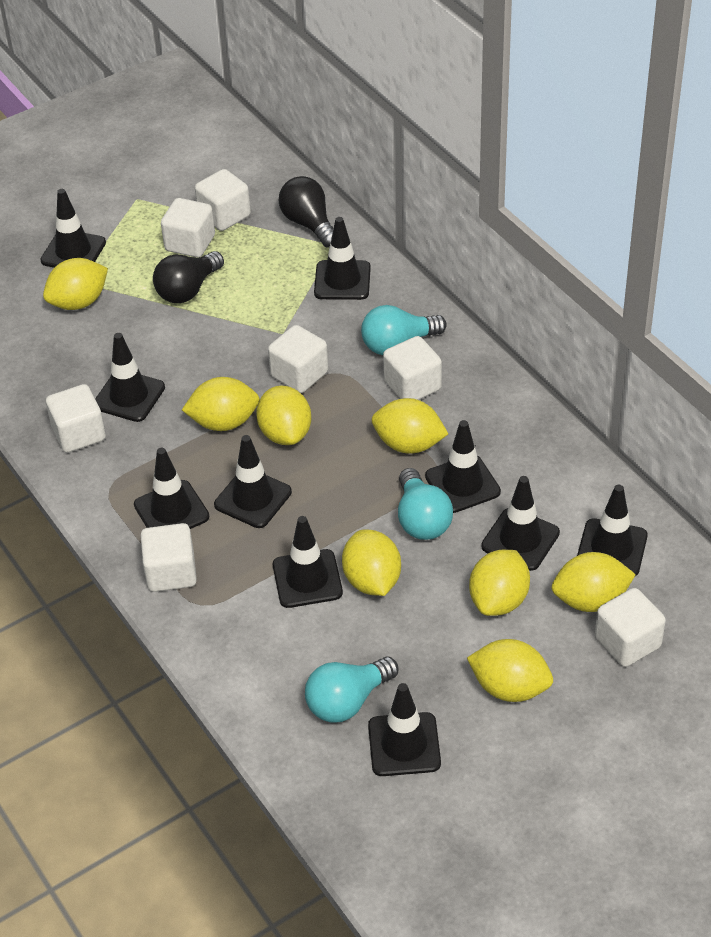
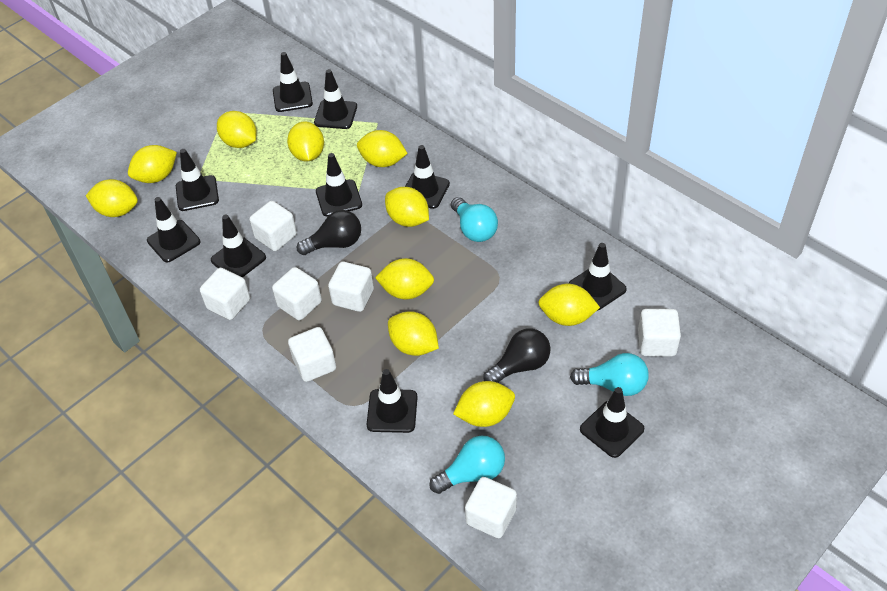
yellow lemon: 8 -> 10

